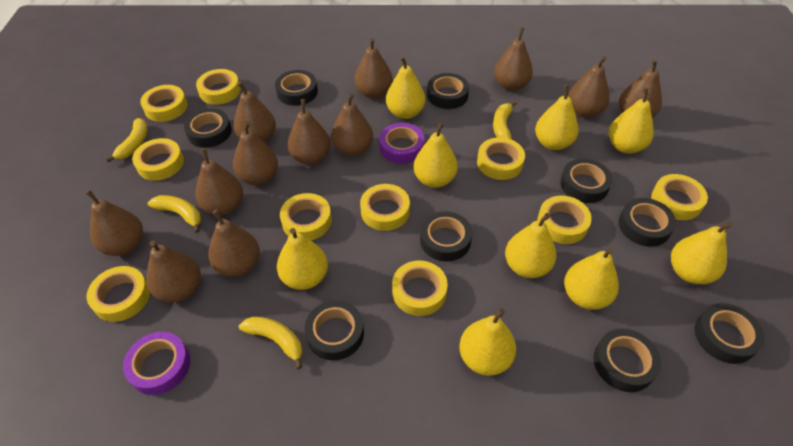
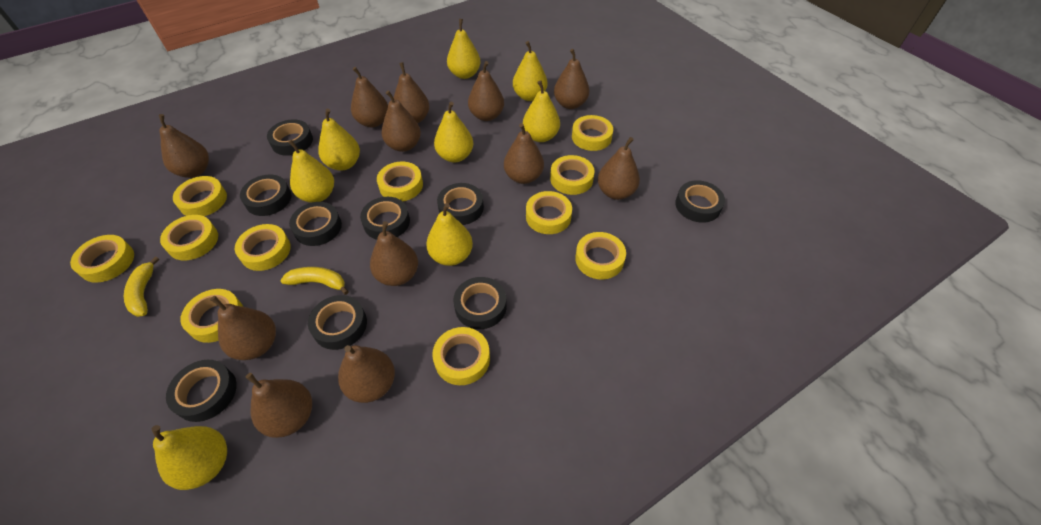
purple tape: 2 -> 0
yellow banana: 4 -> 2
yellow pear: 9 -> 8
yellow tape: 10 -> 11

